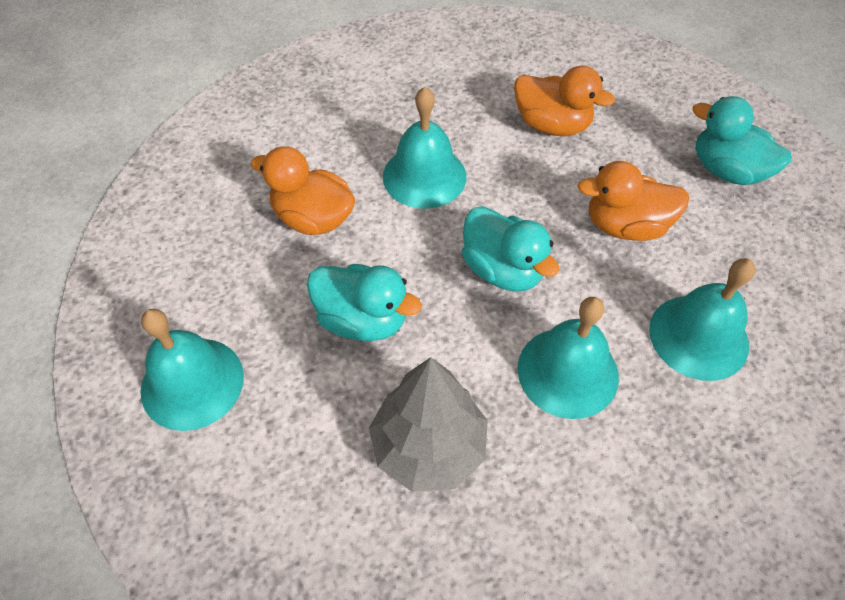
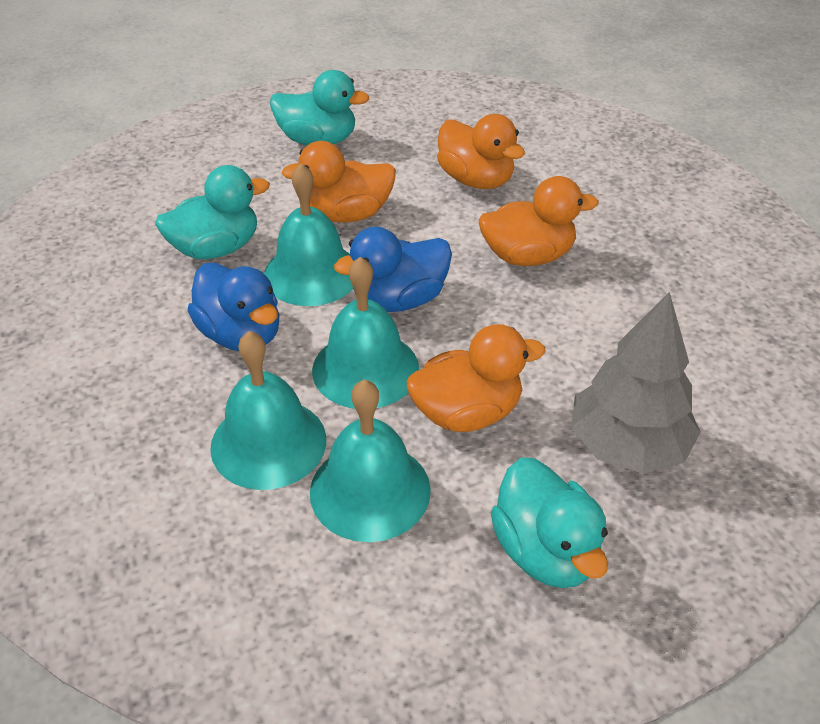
blue duck: 0 -> 2
orange duck: 3 -> 4

